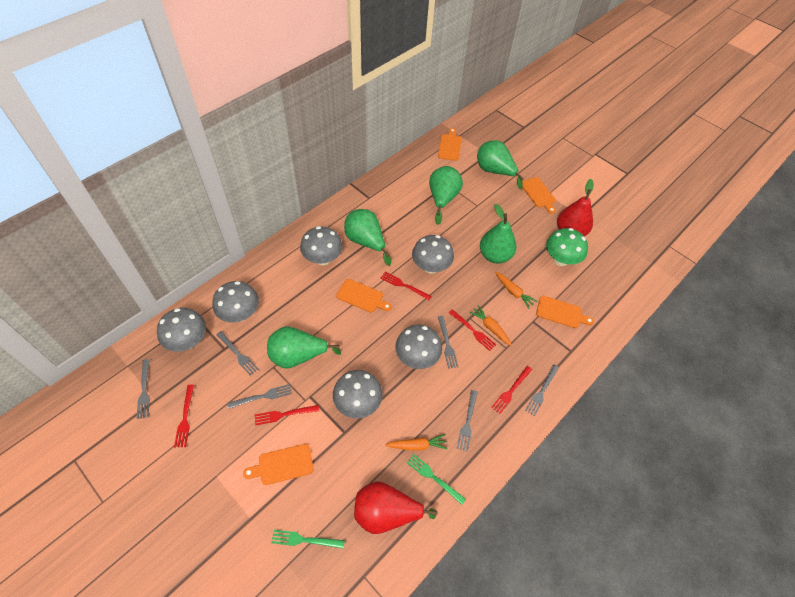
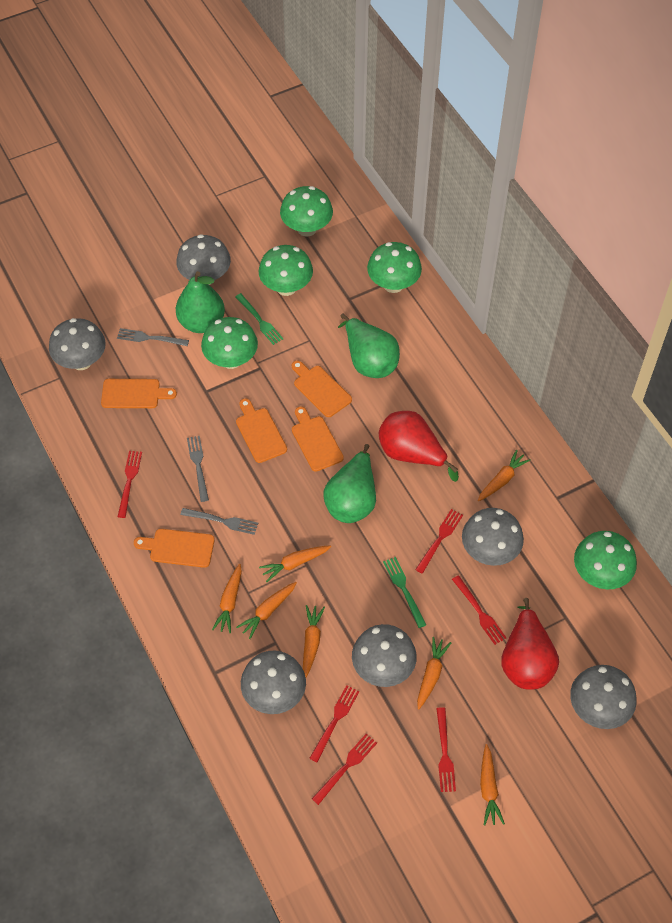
green mushroom: 1 -> 5
green pear: 5 -> 3
grey fork: 6 -> 3
orange carrot: 3 -> 7
red fork: 5 -> 6

